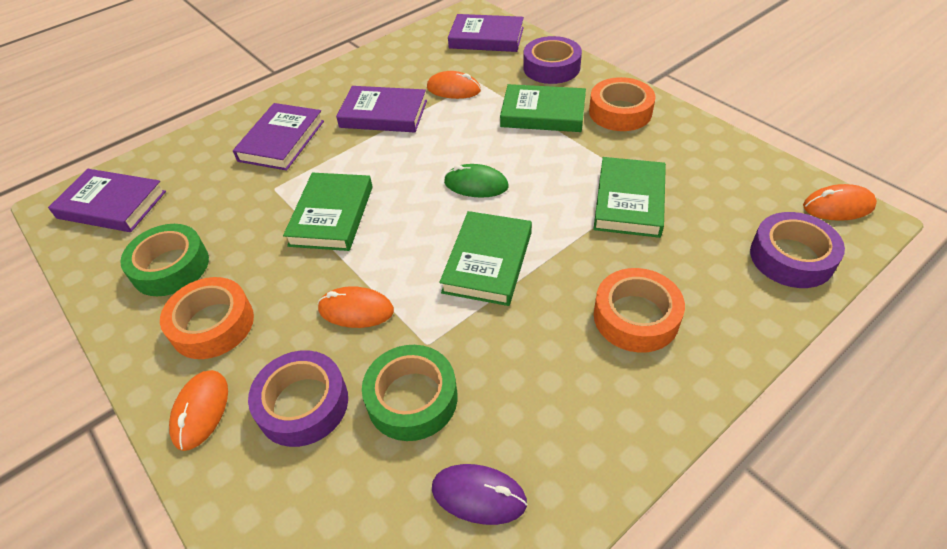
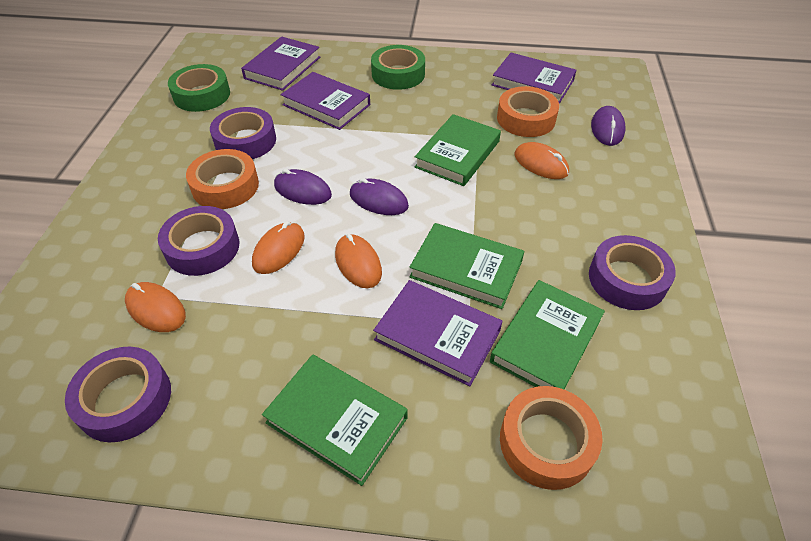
green mouse: 1 -> 0
purple mouse: 1 -> 3
purple tape: 3 -> 4

